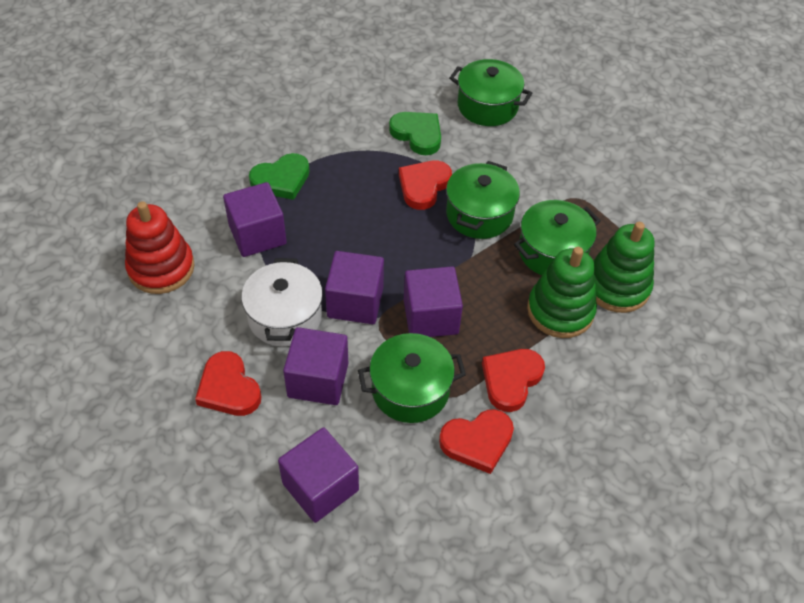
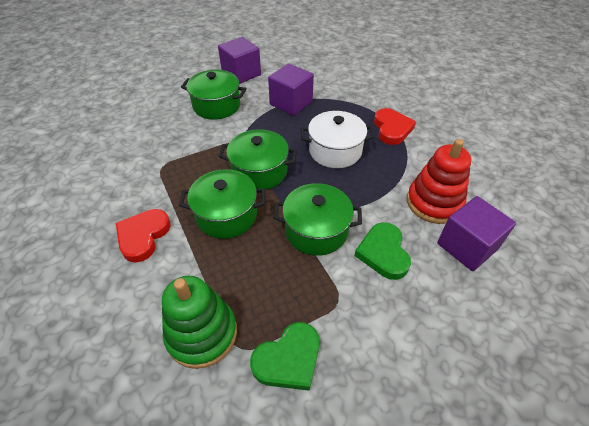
green stacking toy: 2 -> 1
purple cube: 5 -> 3
red heart: 4 -> 2

